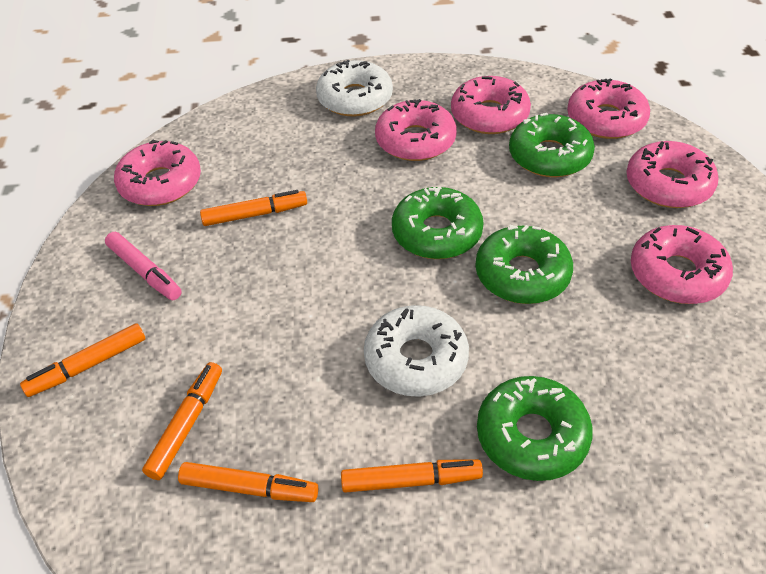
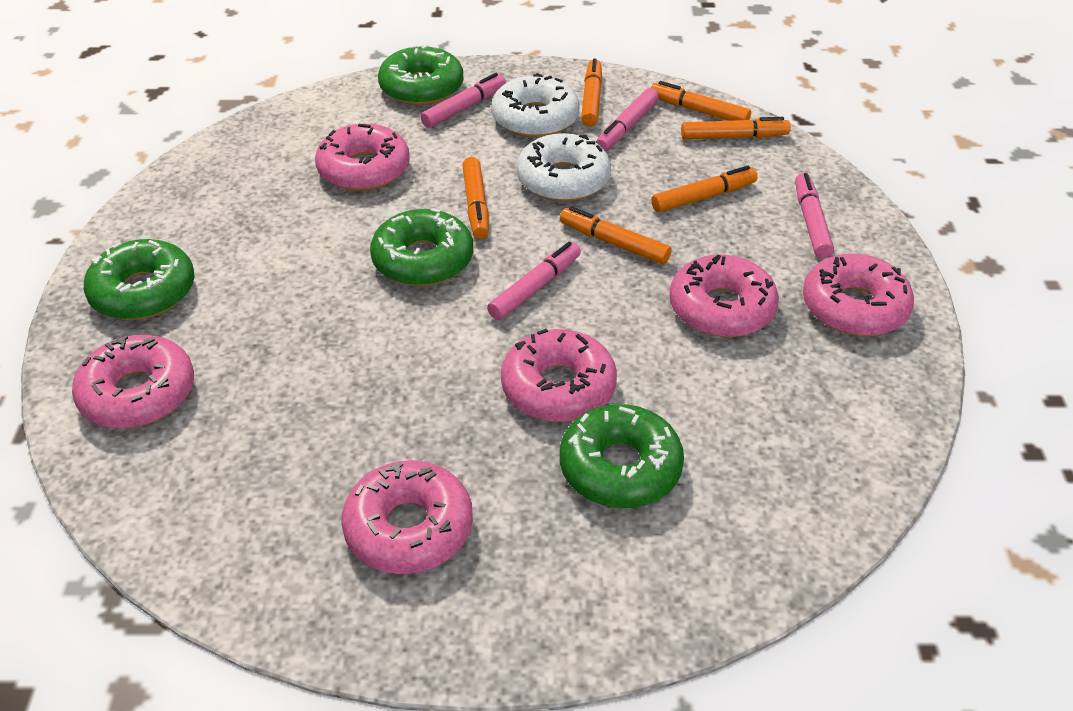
orange marker: 5 -> 6
pink marker: 1 -> 4

